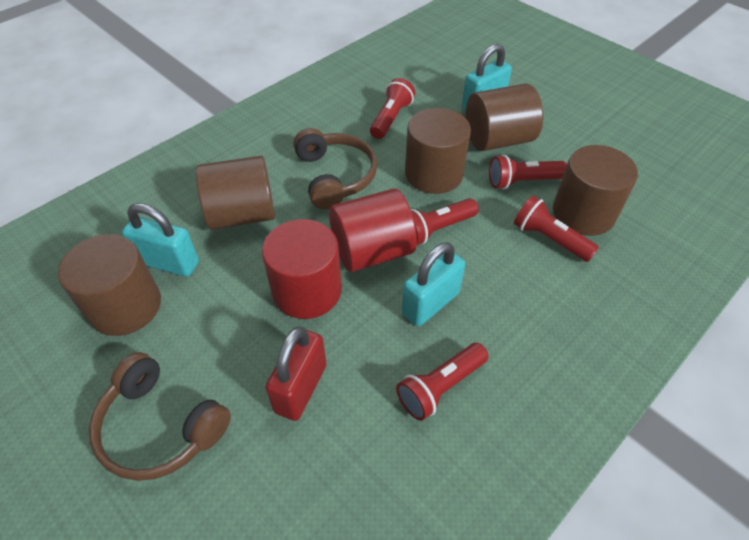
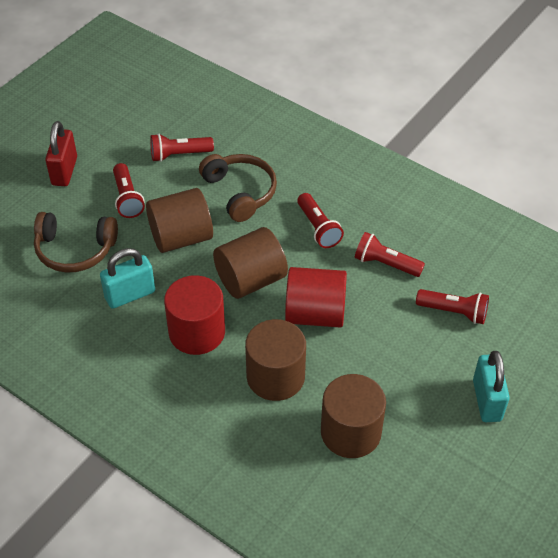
brown cylinder: 5 -> 4
turquoise padlock: 3 -> 2

